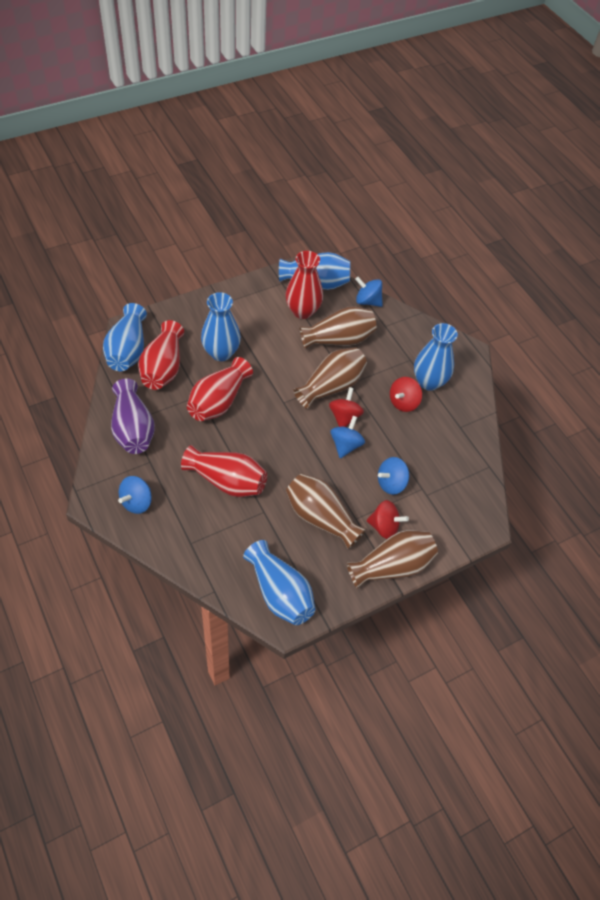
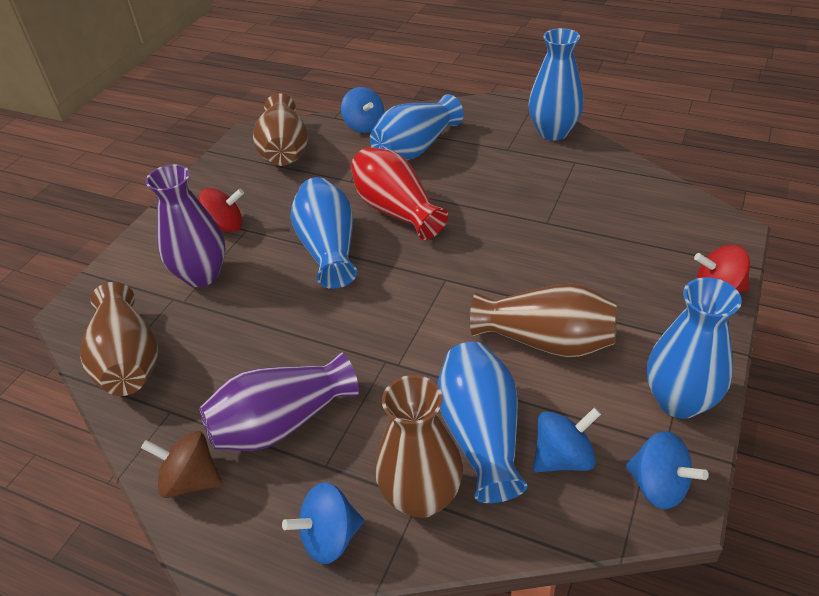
brown spinning top: 0 -> 1
purple vase: 1 -> 2
red spinning top: 3 -> 2
red vase: 4 -> 1

